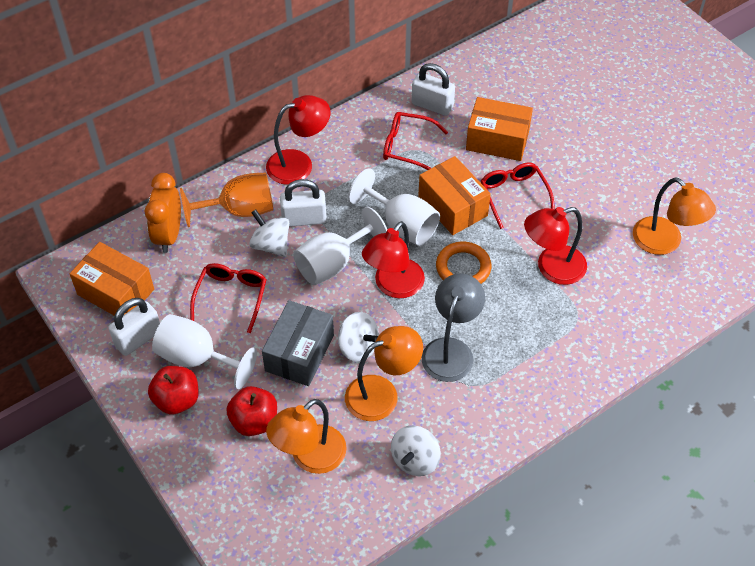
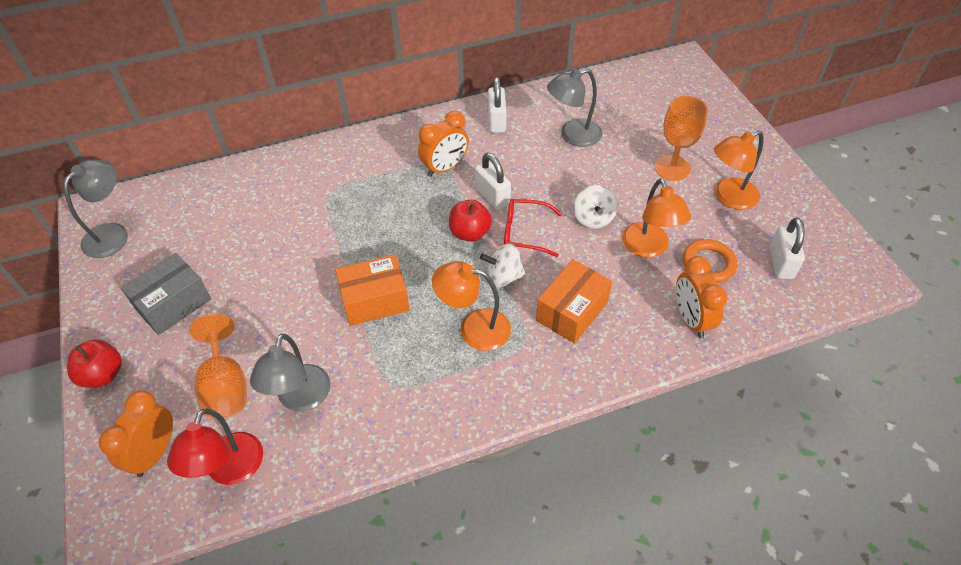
grey lamp: 1 -> 3
orange box: 3 -> 2
orange clock: 1 -> 3
orange goblet: 1 -> 2
red glasses: 3 -> 1
red lamp: 3 -> 1
white goblet: 3 -> 0
white spinning top: 3 -> 2

